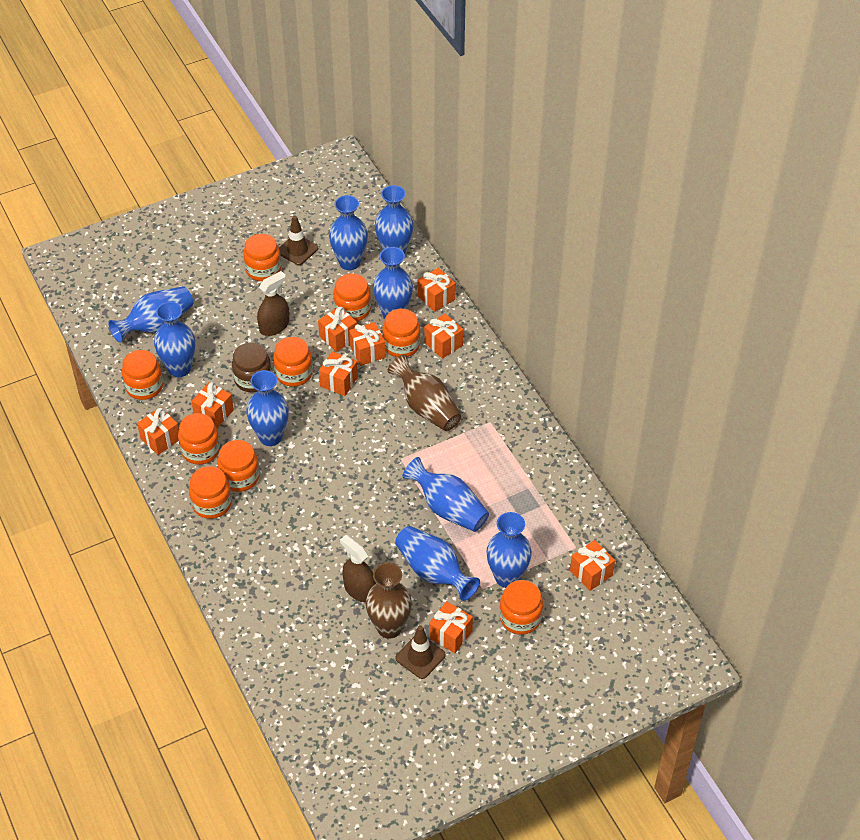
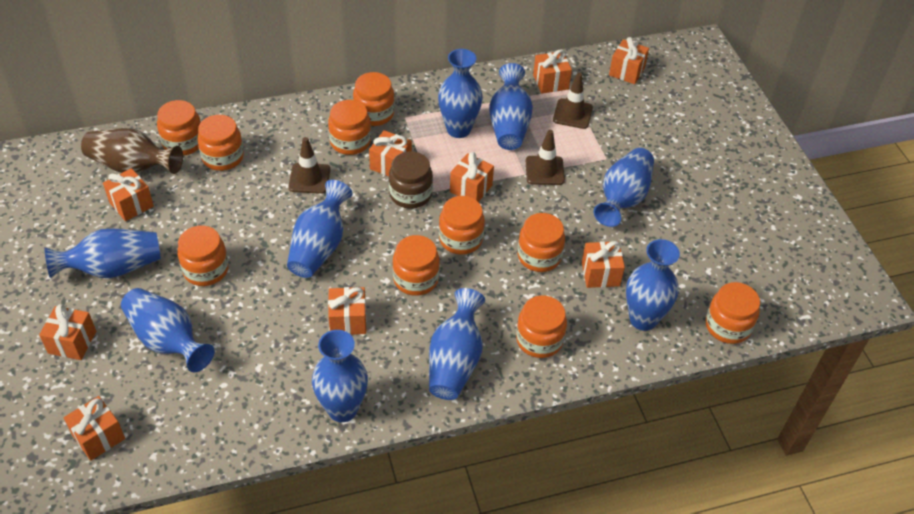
brown spray bottle: 2 -> 0
brown traffic cone: 2 -> 3
brown vase: 2 -> 1
orange jar: 9 -> 10

